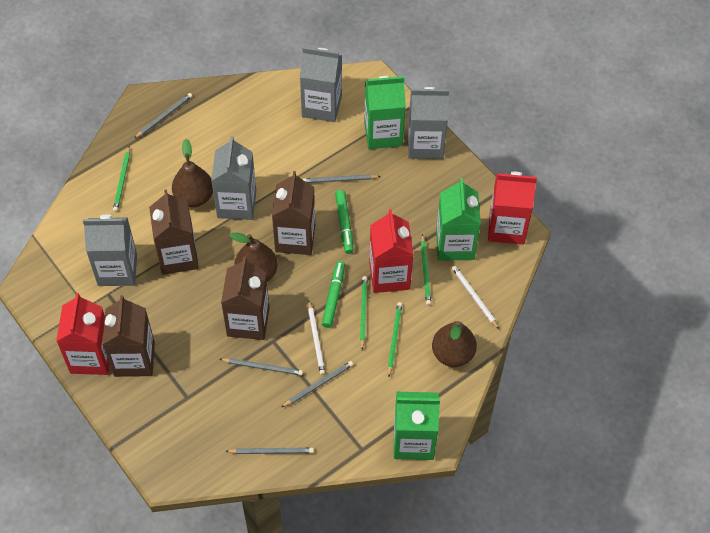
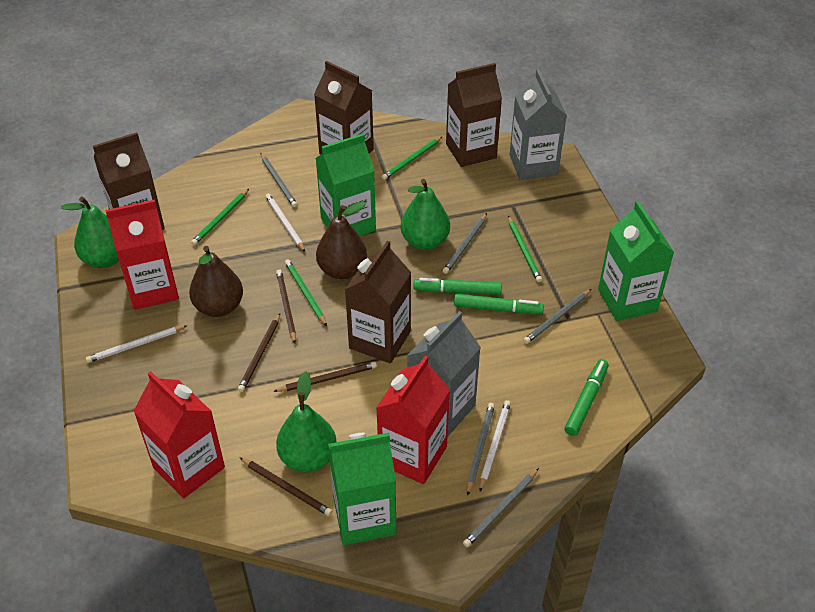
brown pear: 3 -> 2
brown pencil: 0 -> 4
green marker: 2 -> 3
green pear: 0 -> 3
grey carton: 4 -> 2
white pencil: 2 -> 3

